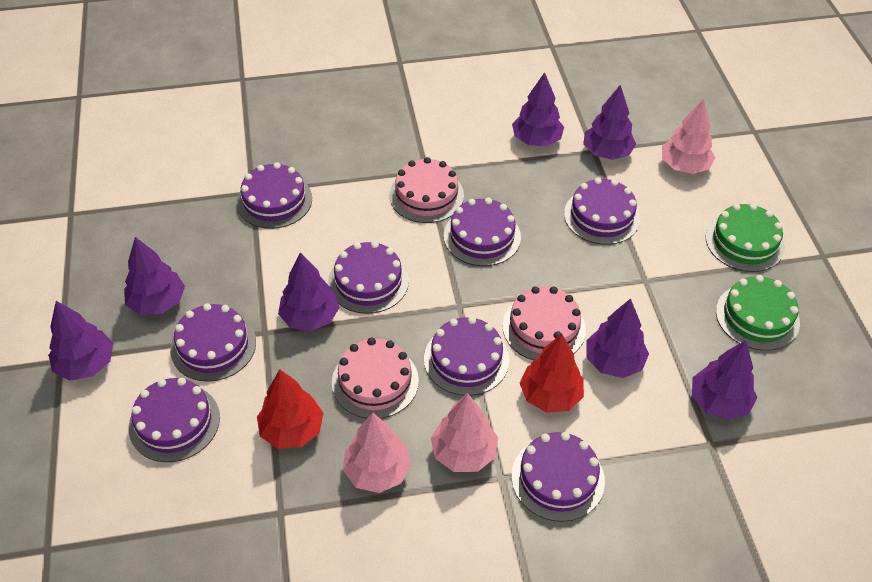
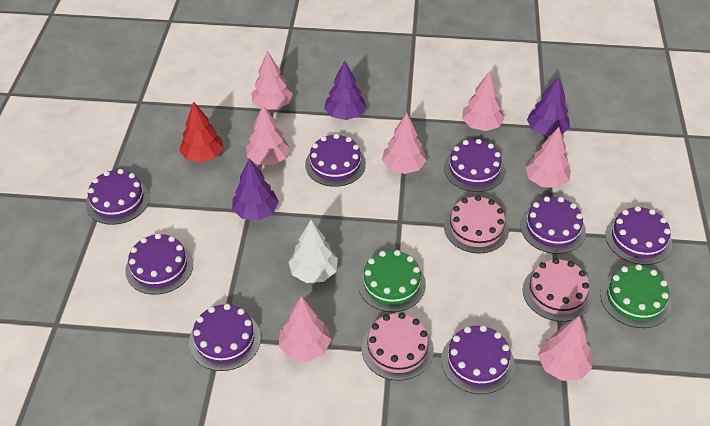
pink tree: 3 -> 7
purple tree: 7 -> 3
red tree: 2 -> 1
white tree: 0 -> 1

